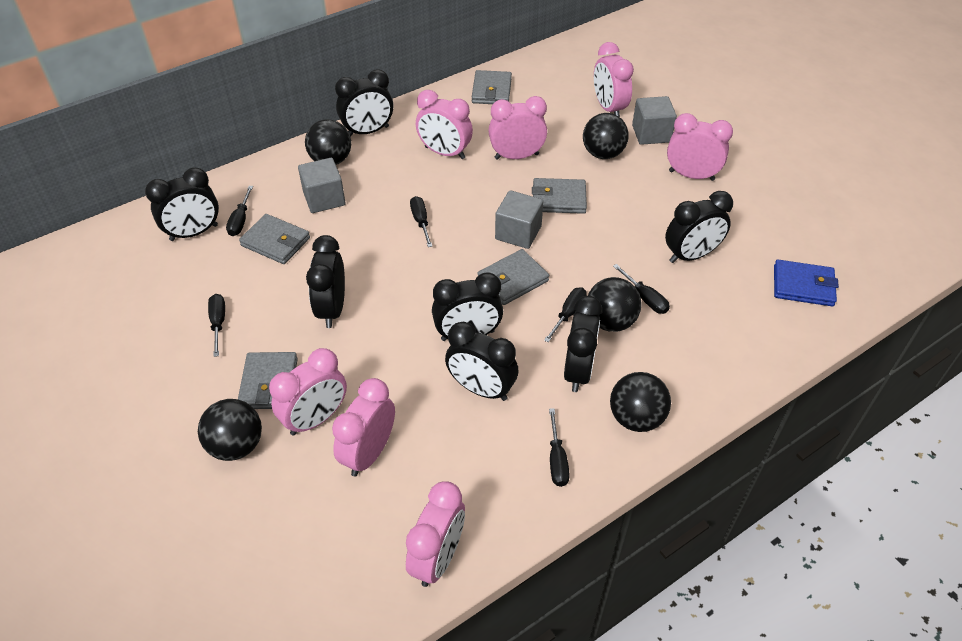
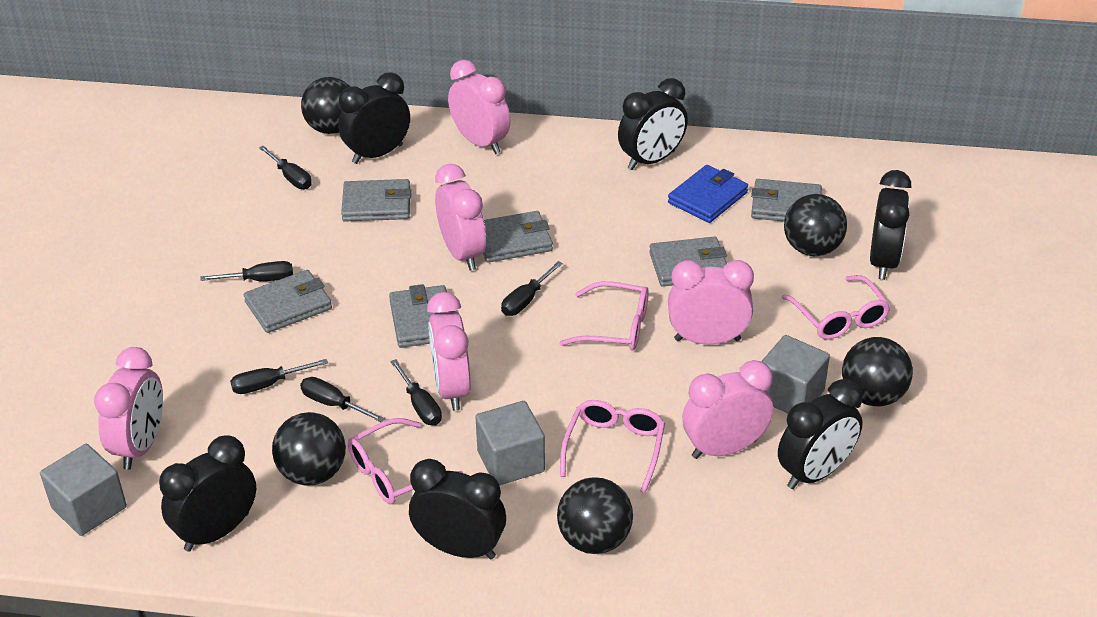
black clock: 7 -> 6
grey wallet: 5 -> 6
pink clock: 7 -> 6
pink glasses: 0 -> 4

